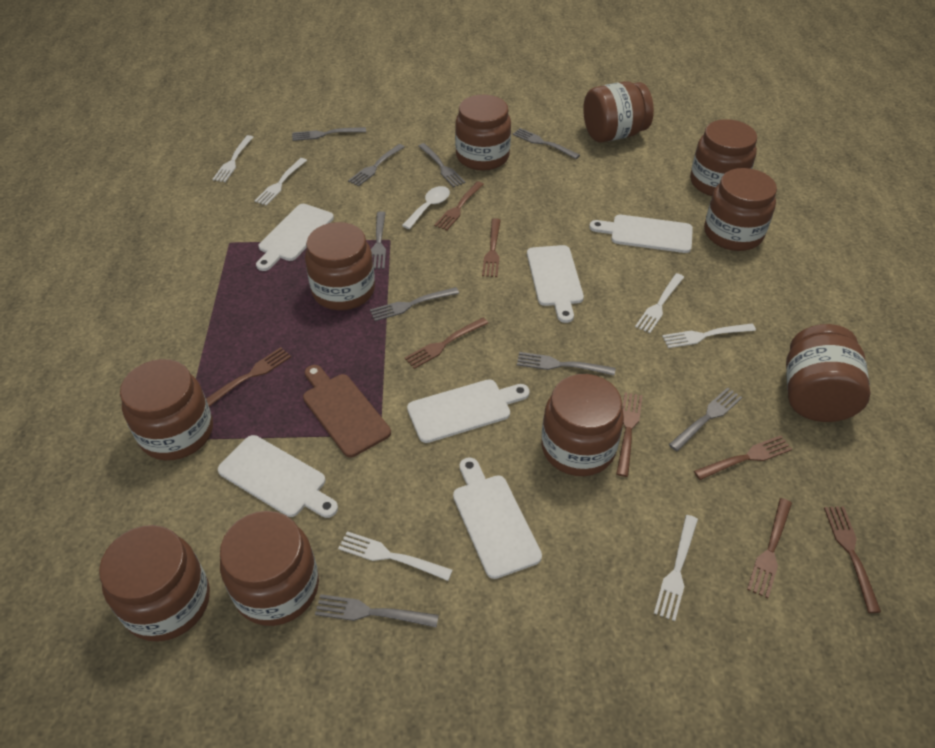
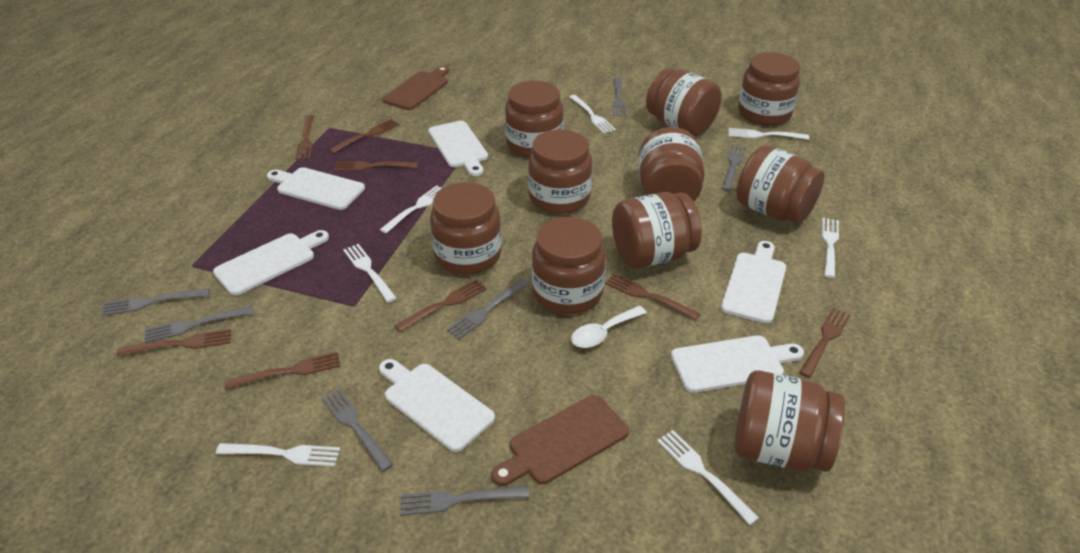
brown cutting board: 1 -> 2
grey fork: 9 -> 7
white fork: 6 -> 7

